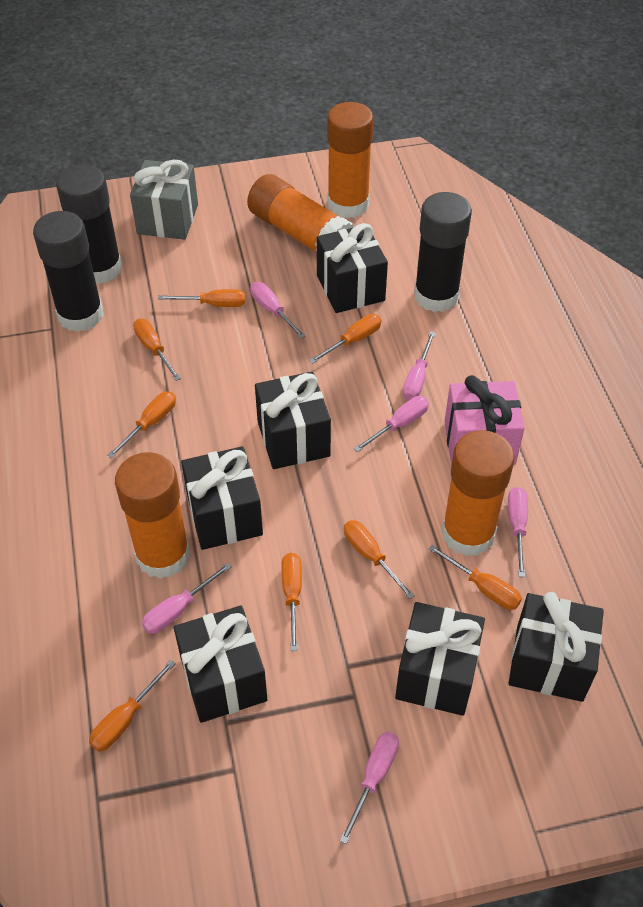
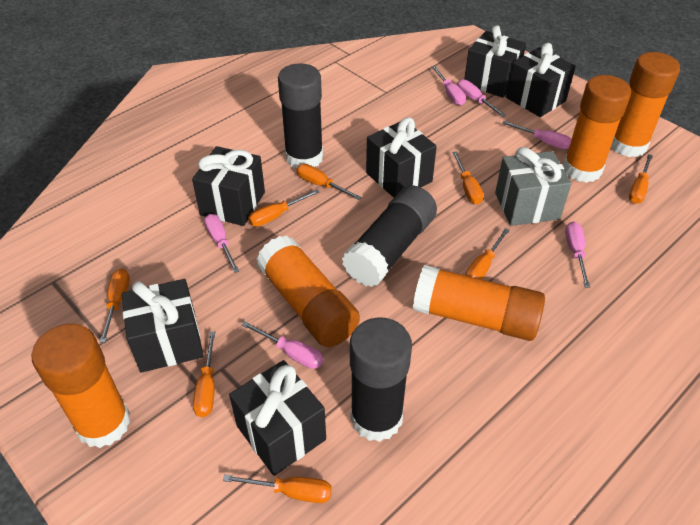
orange glue stick: 4 -> 5
pink gift: 1 -> 0

